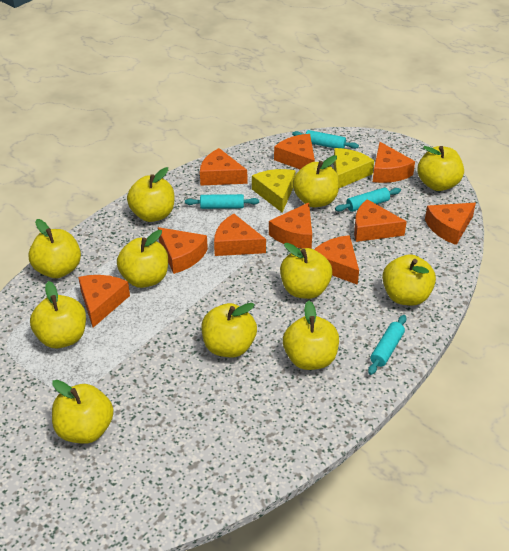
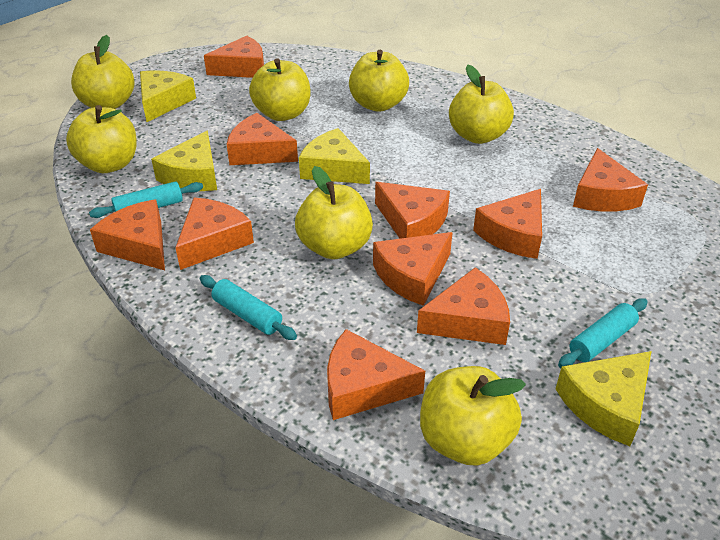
turquoise rolling pin: 4 -> 3
yellow apple: 11 -> 7
yellow cheese: 2 -> 4

